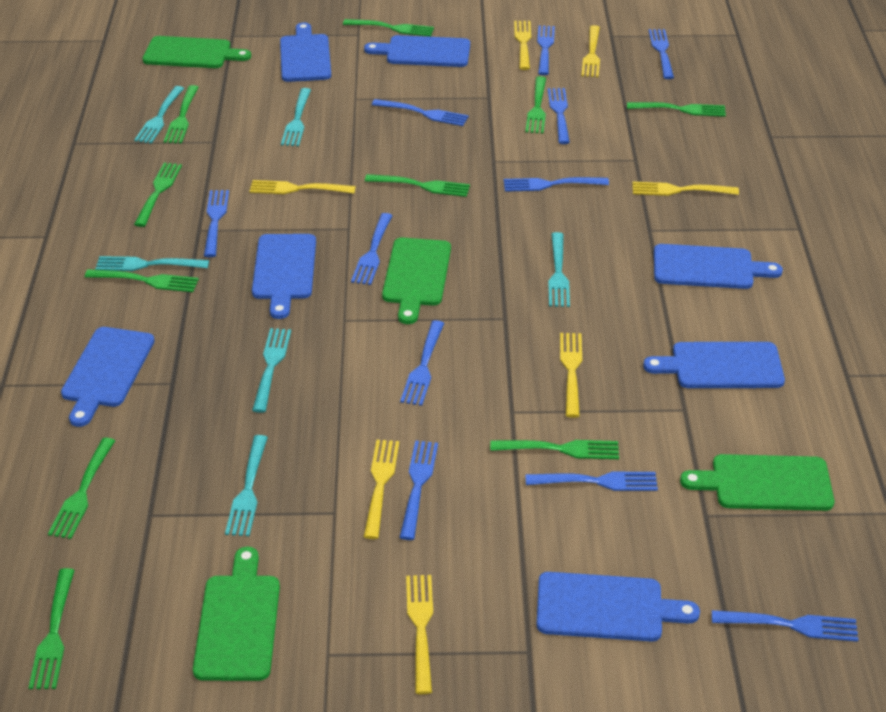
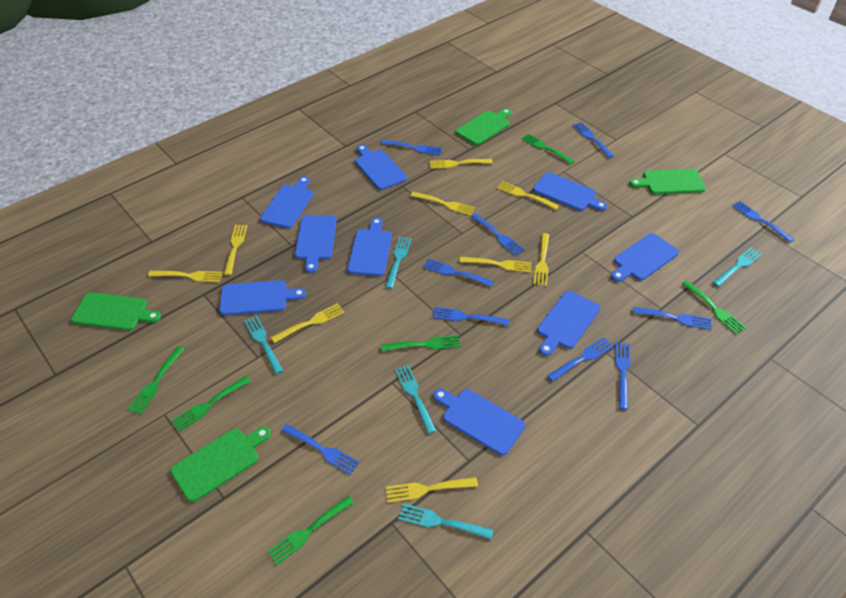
blue cutting board: 7 -> 9
blue fork: 11 -> 10
green fork: 10 -> 6
turquoise fork: 6 -> 5
yellow fork: 7 -> 9

